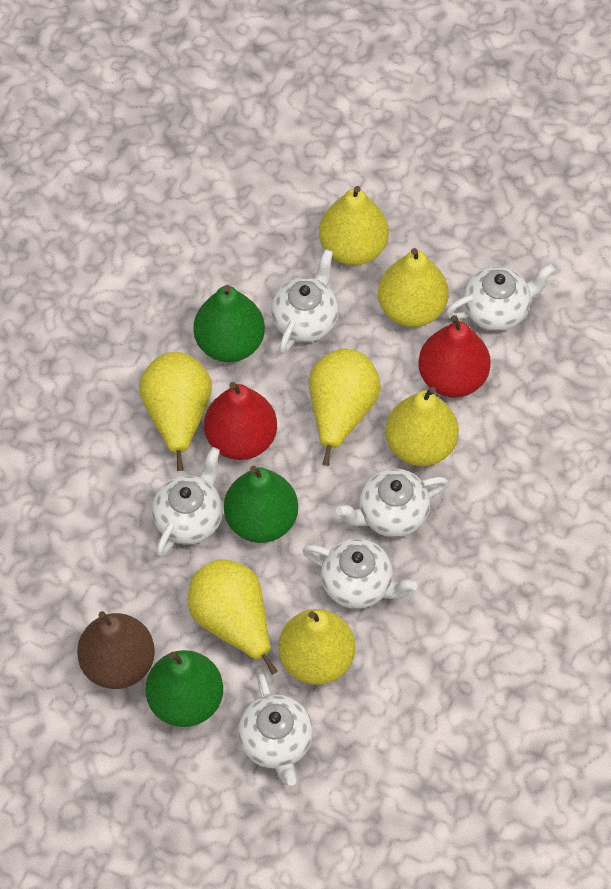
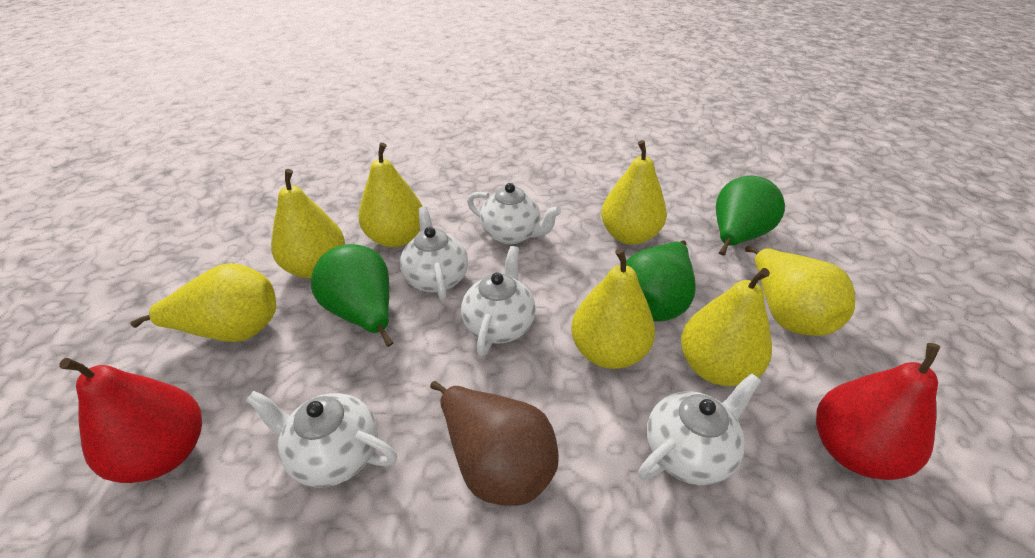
white teapot: 6 -> 5

